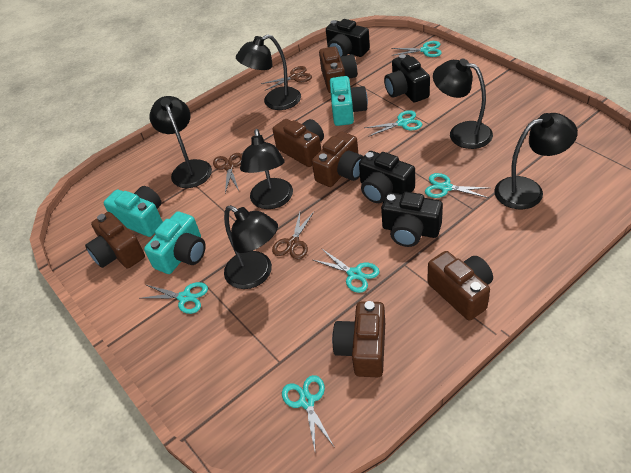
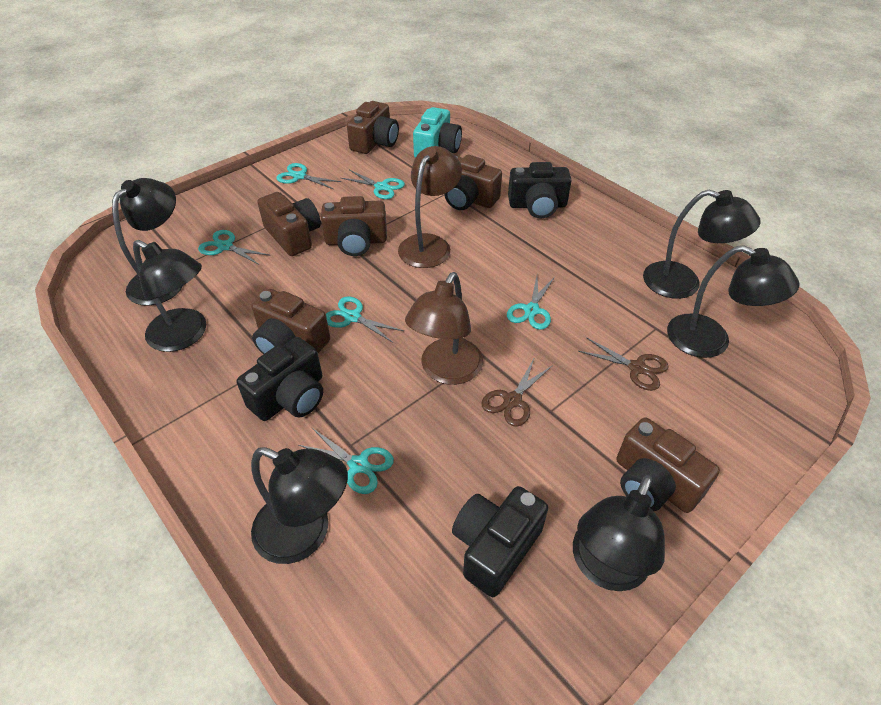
black camera: 4 -> 3
brown lamp: 0 -> 2
brown scissors: 3 -> 2
turquoise camera: 3 -> 1

